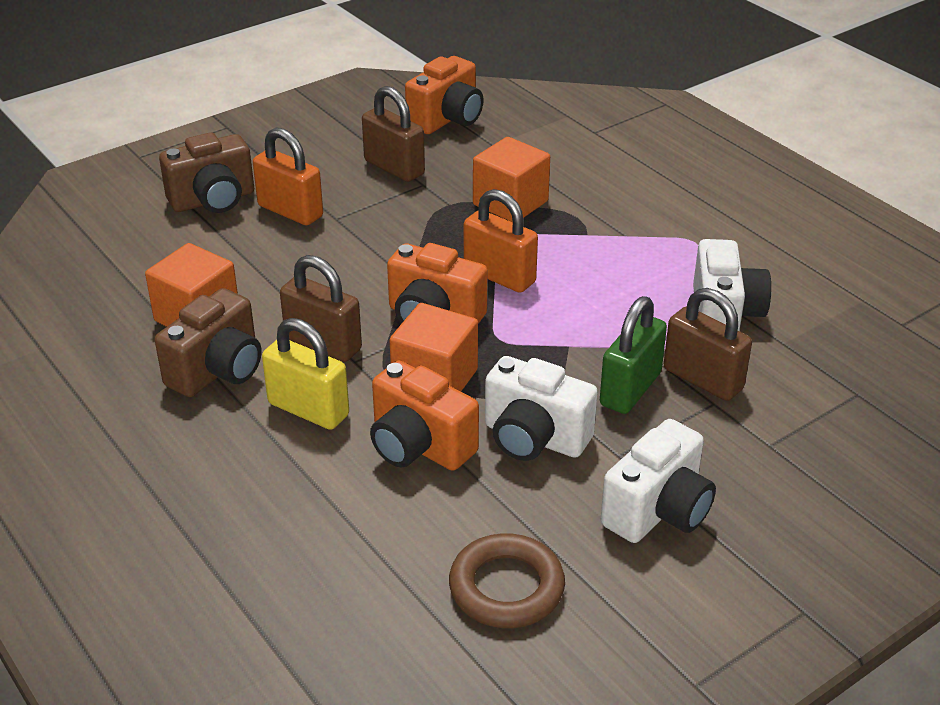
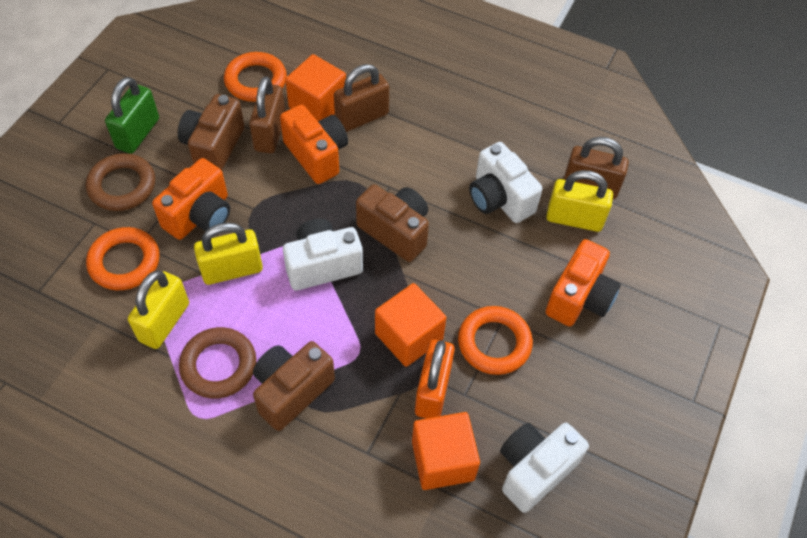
brown camera: 2 -> 3
brown ring: 1 -> 2
orange padlock: 2 -> 1
orange ring: 0 -> 3
yellow padlock: 1 -> 3

